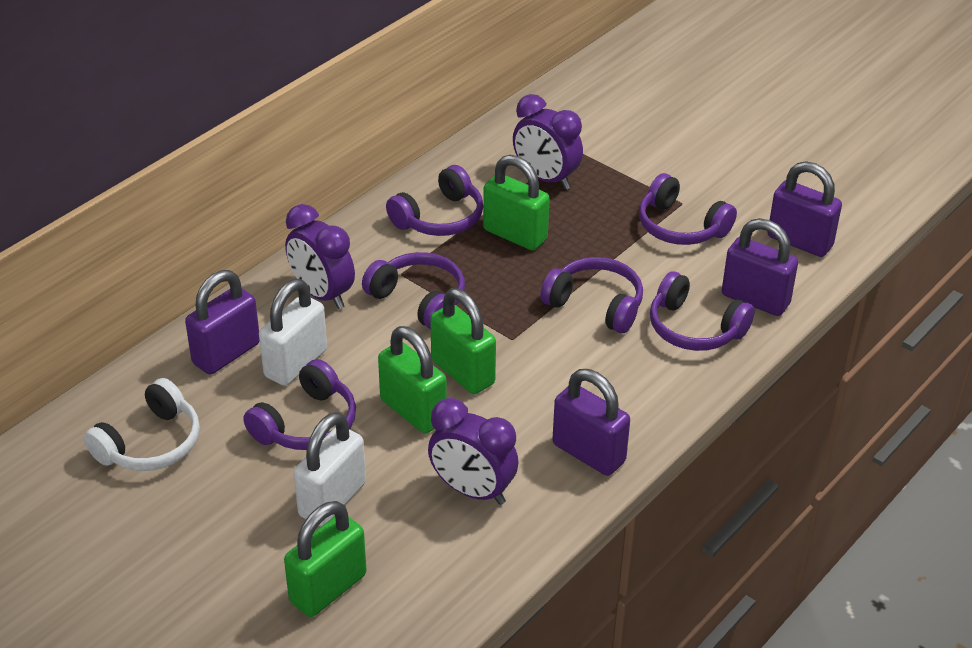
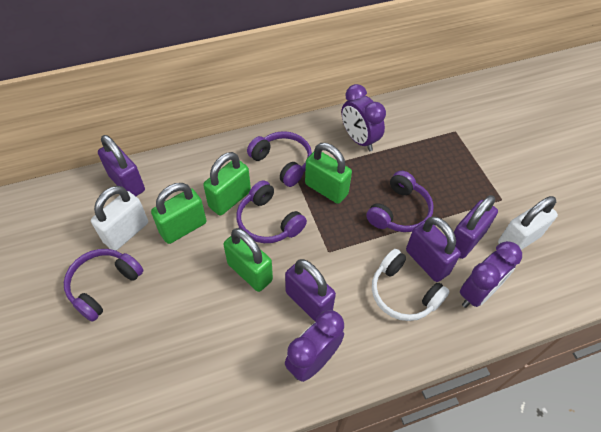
purple headphones: 6 -> 4

